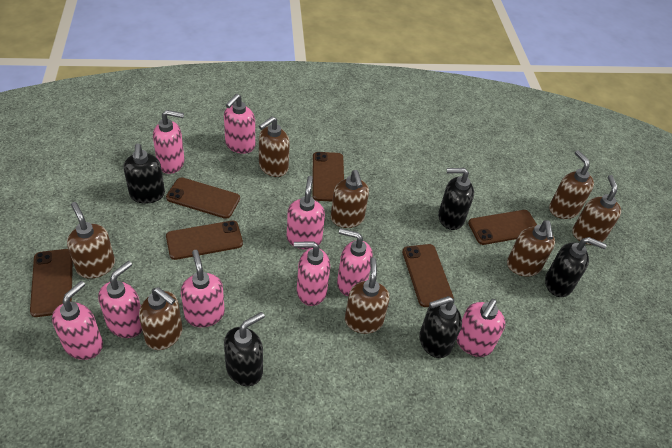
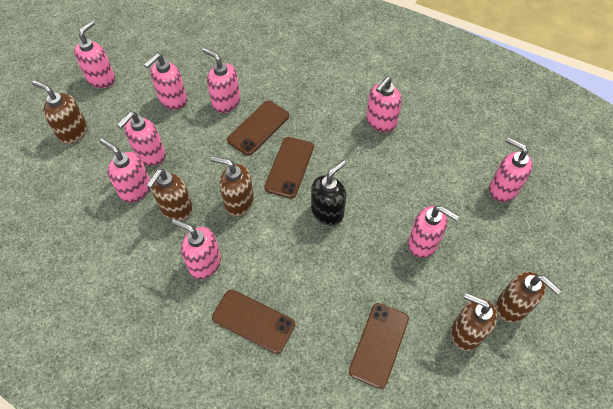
black soap dispenser: 5 -> 1
brown phone: 6 -> 4
brown soap dispenser: 8 -> 5

